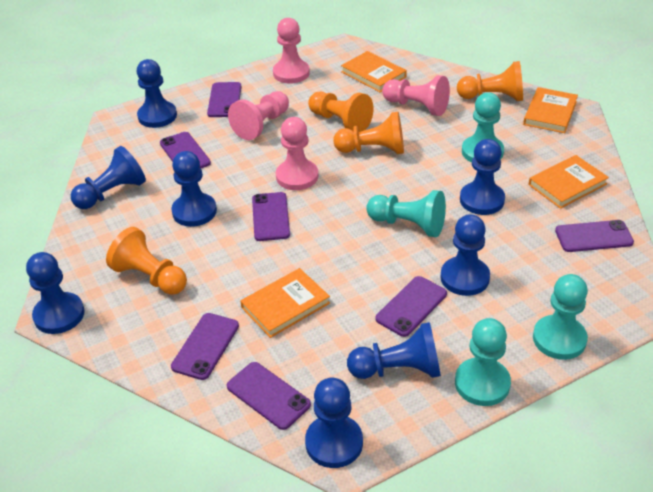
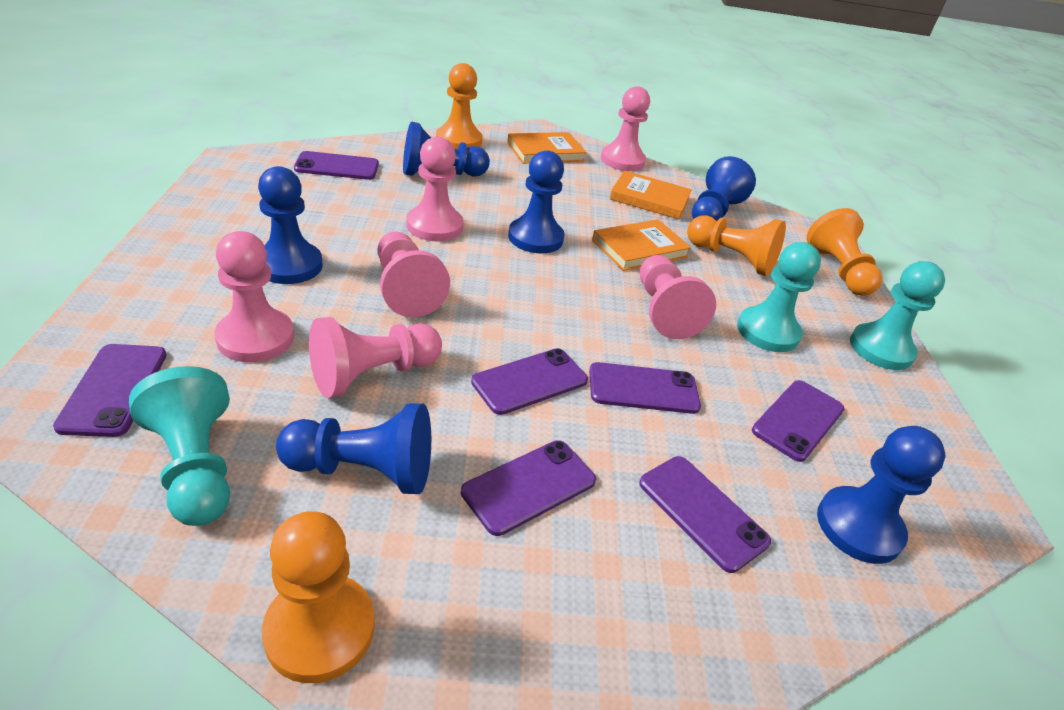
blue pawn: 8 -> 6
orange book: 4 -> 3
pink pawn: 4 -> 6
turquoise pawn: 4 -> 3

